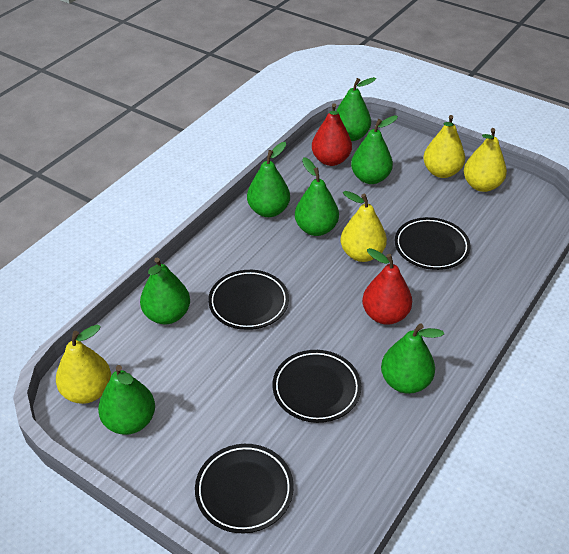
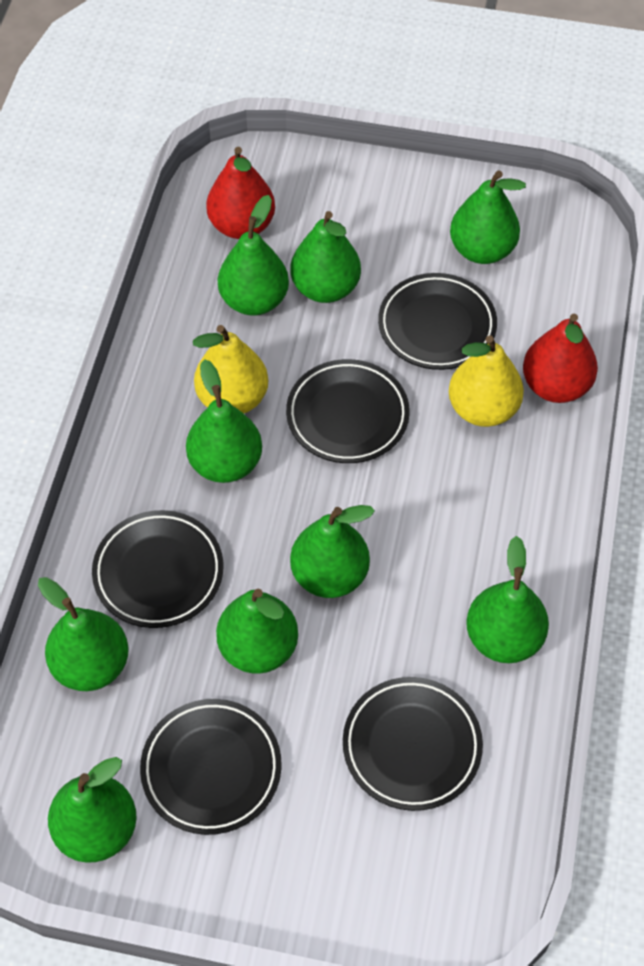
black plate: 4 -> 5
green pear: 7 -> 9
yellow pear: 4 -> 2

